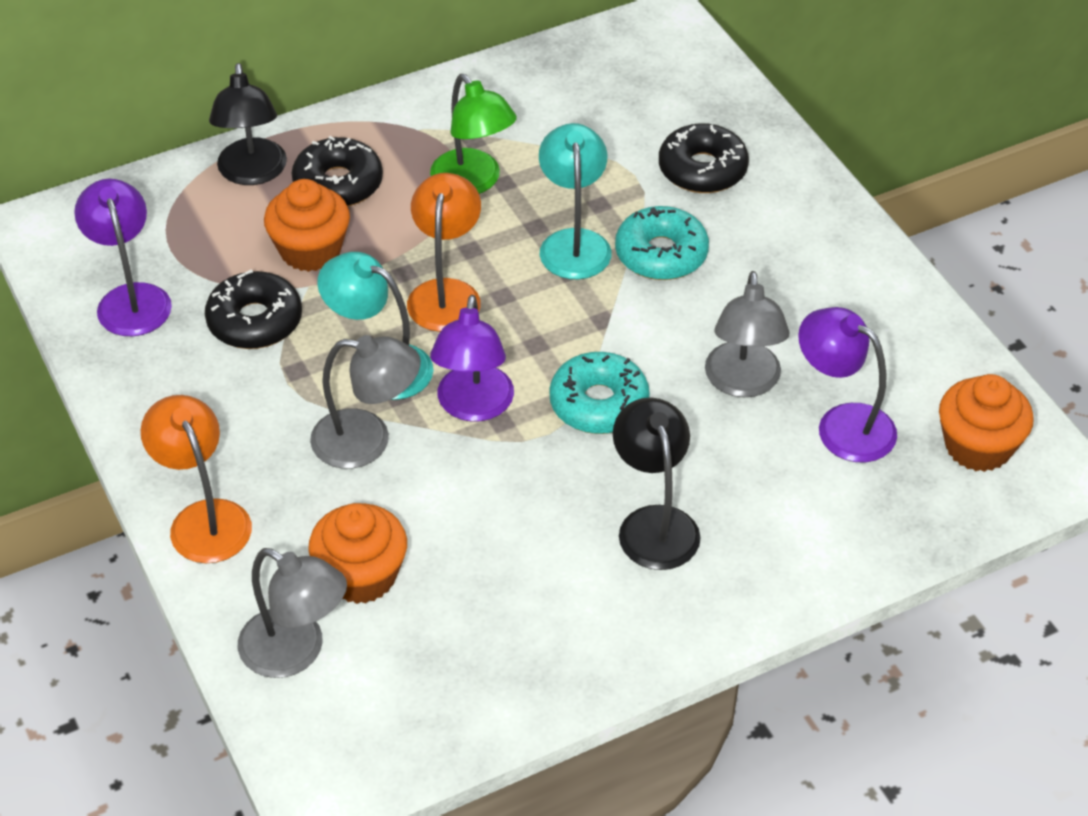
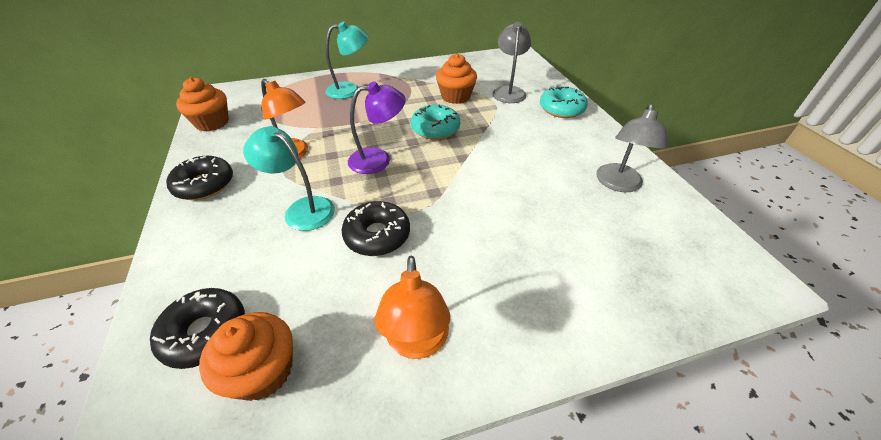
black lamp: 2 -> 0
green lamp: 1 -> 0
grey lamp: 3 -> 2
purple lamp: 3 -> 1

